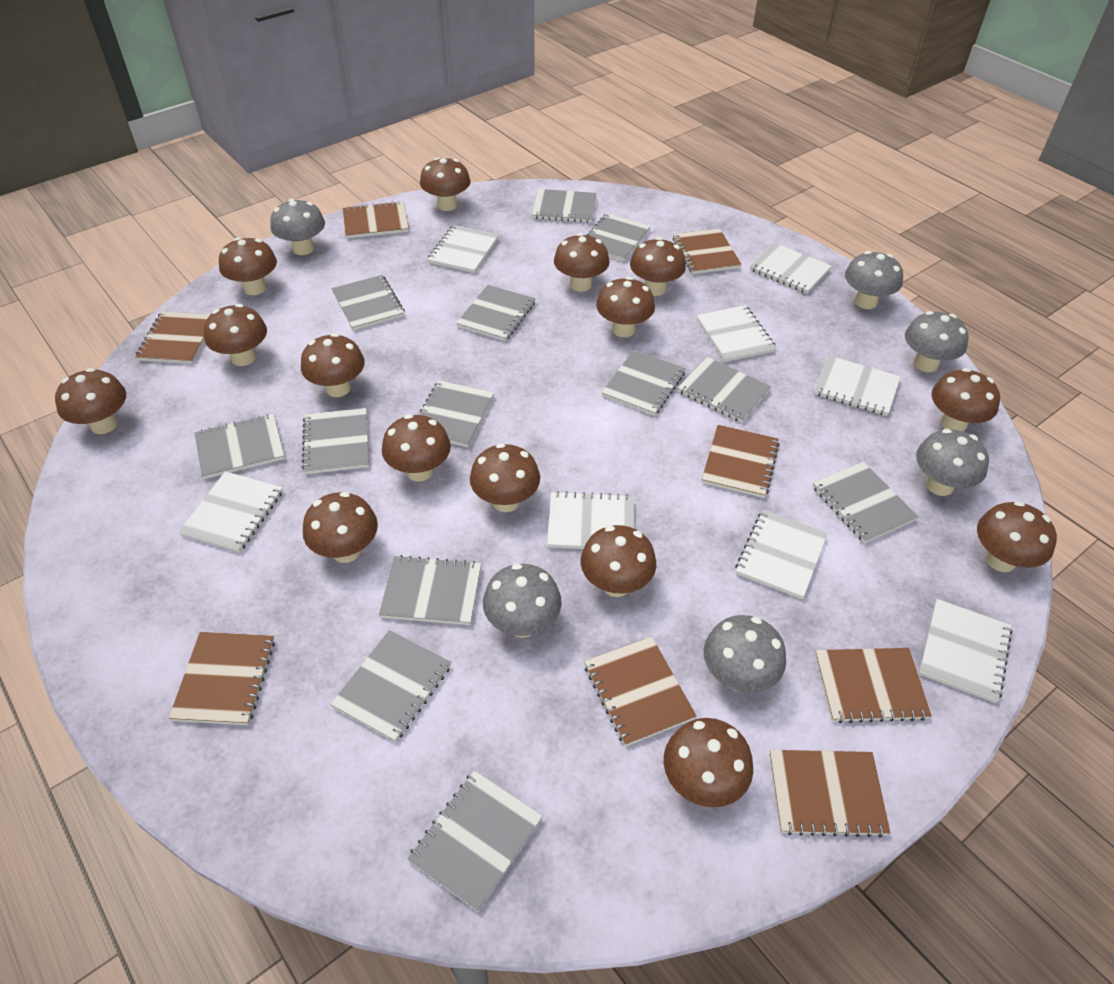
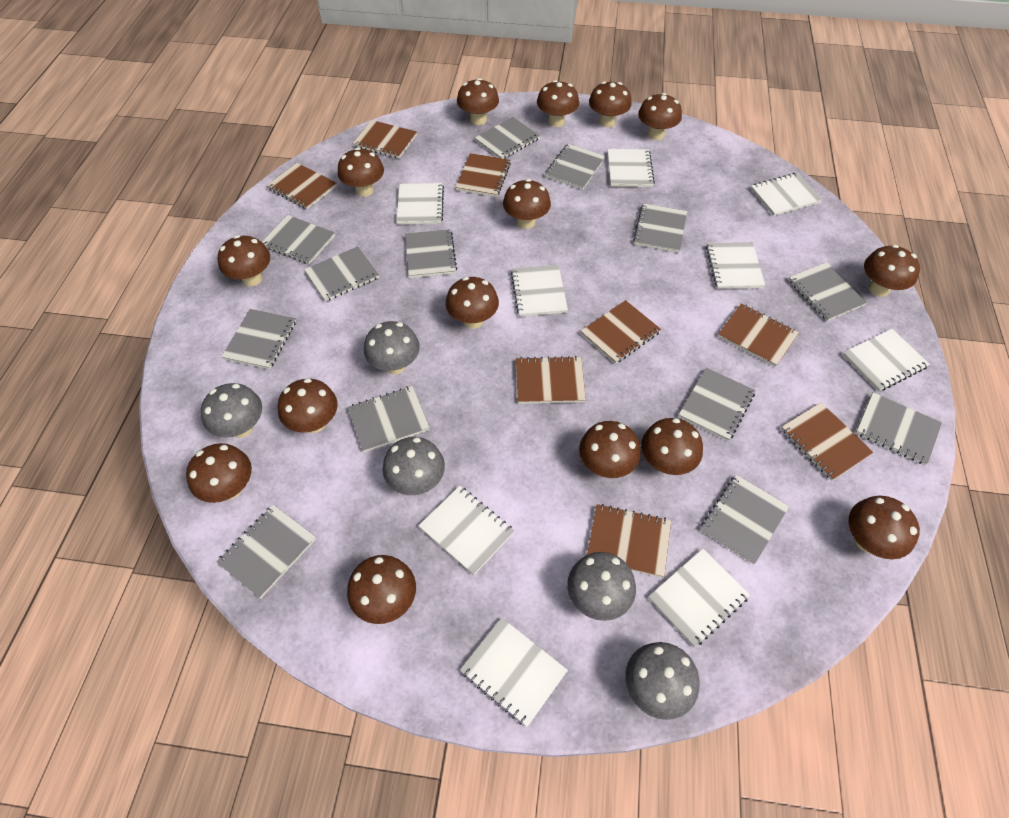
grey mushroom: 6 -> 5
white notebook: 8 -> 9

